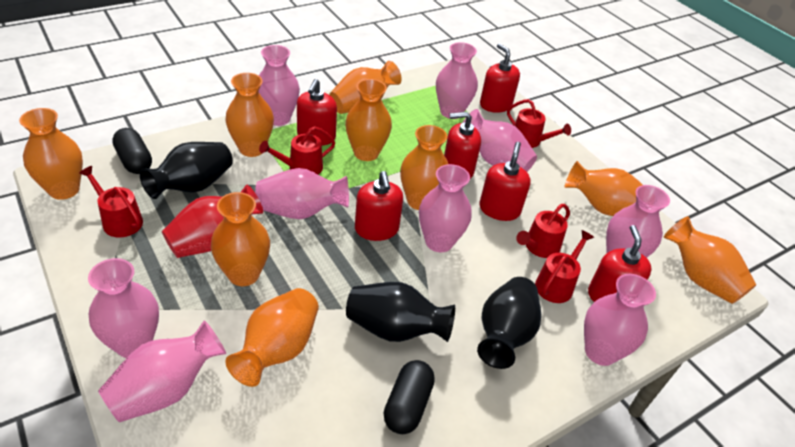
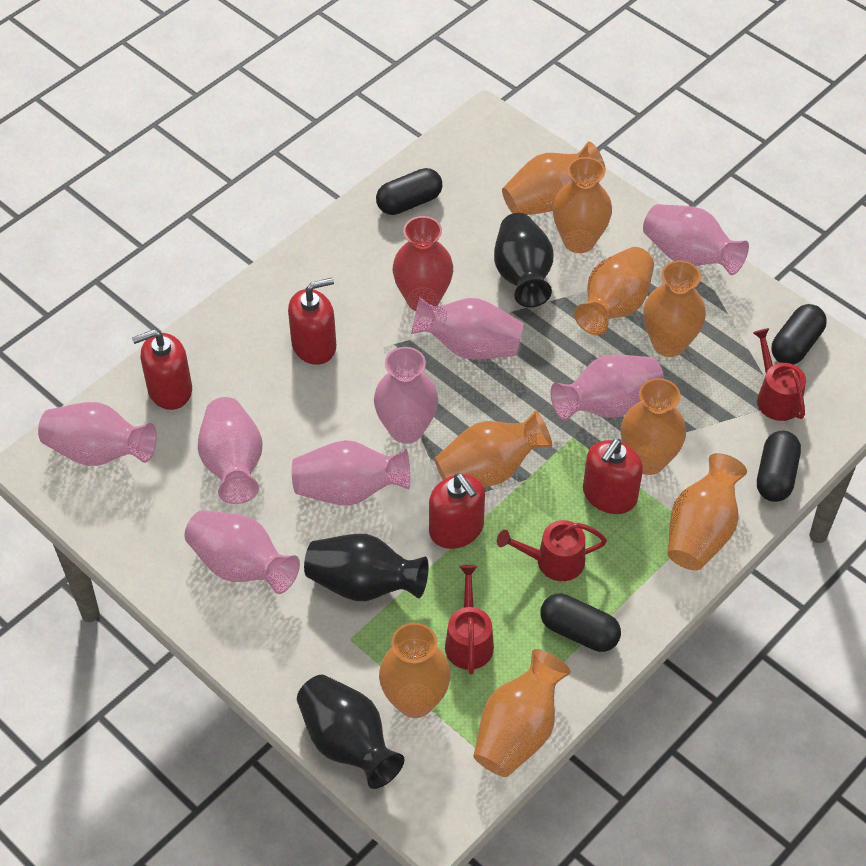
black capsule: 2 -> 4
pink vase: 9 -> 8
red soap dispenser: 6 -> 4
red watering can: 5 -> 3

